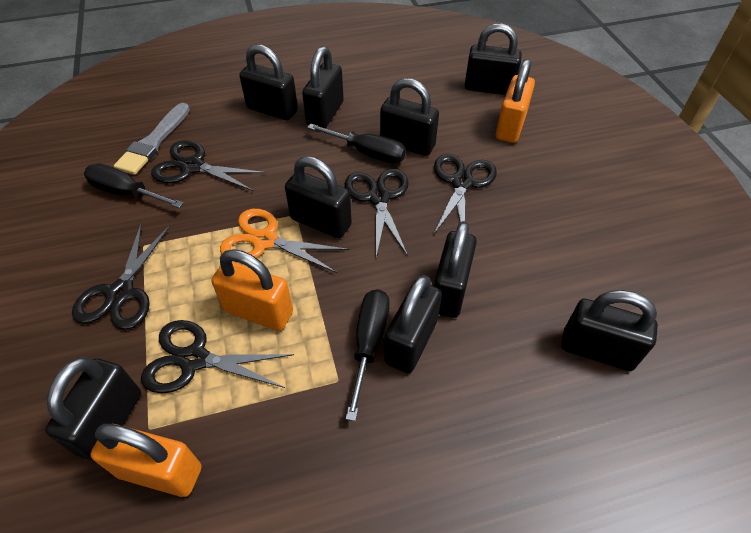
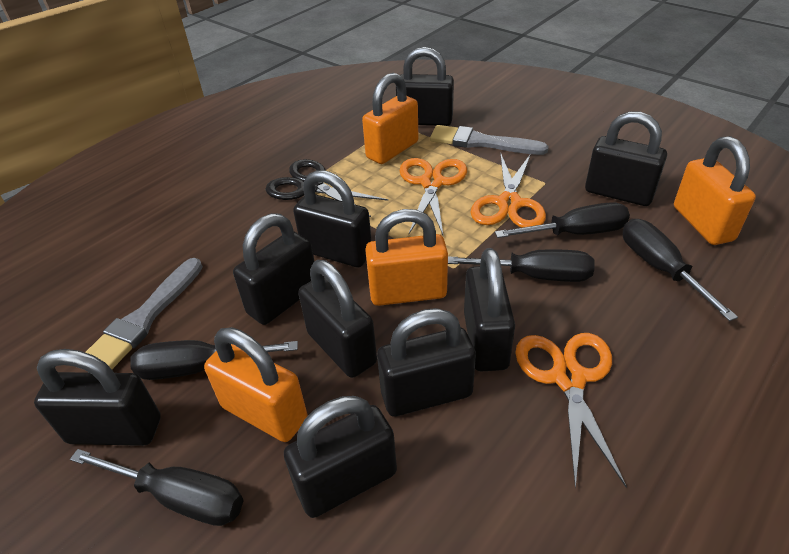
black scissors: 5 -> 1
black screwdriver: 3 -> 5
grey brush: 1 -> 2
orange padlock: 3 -> 4
orange scissors: 1 -> 3

